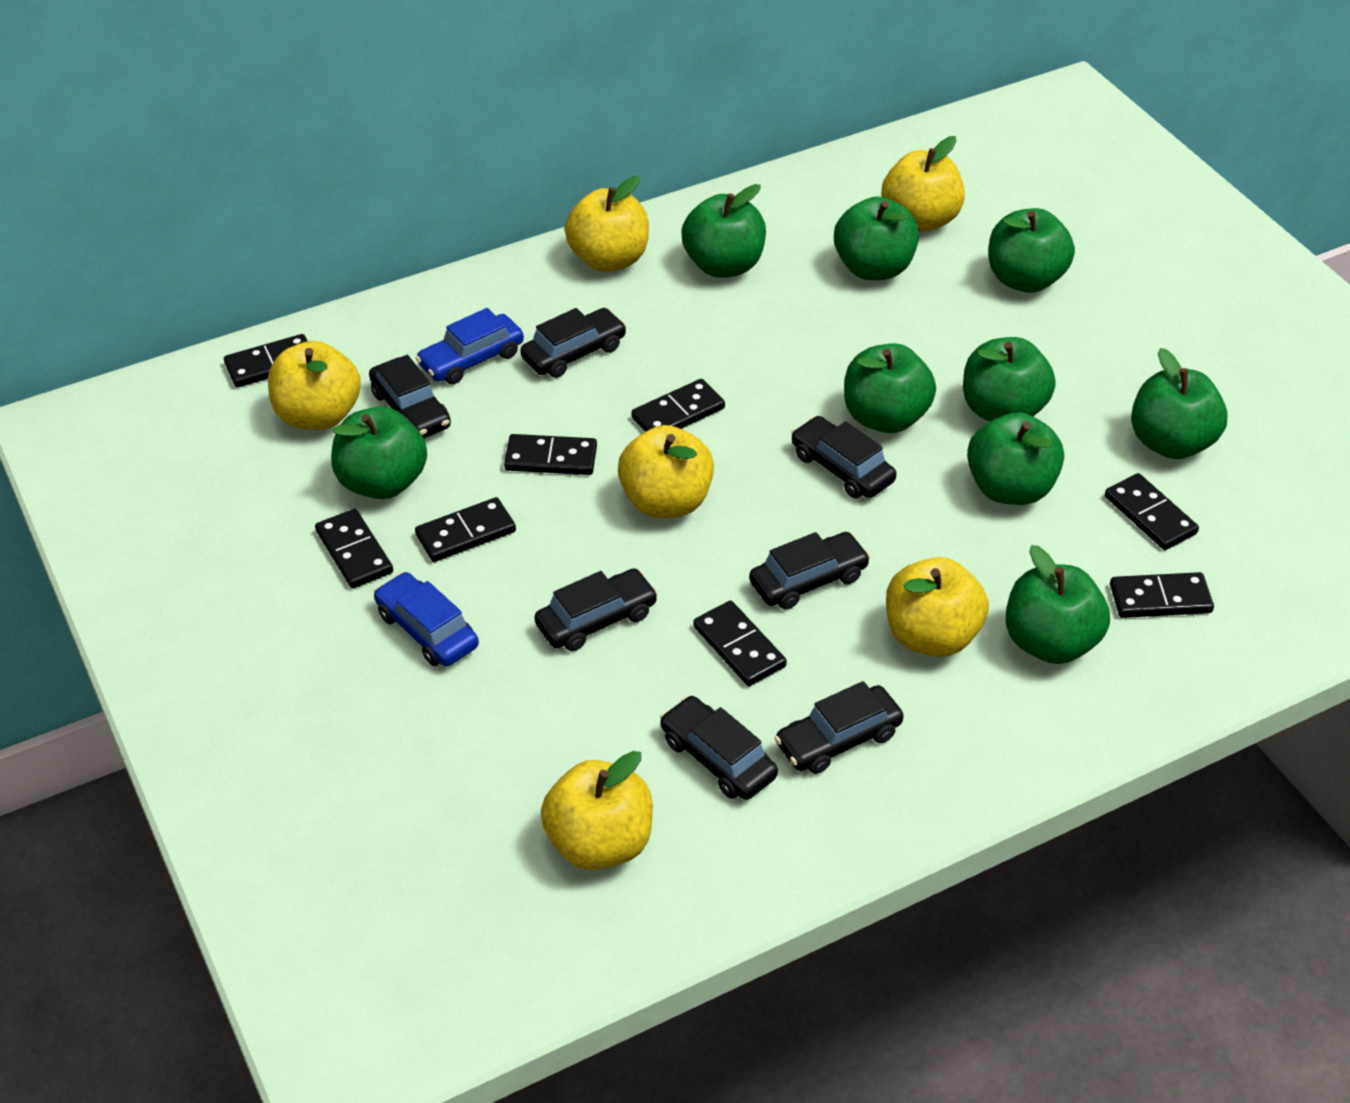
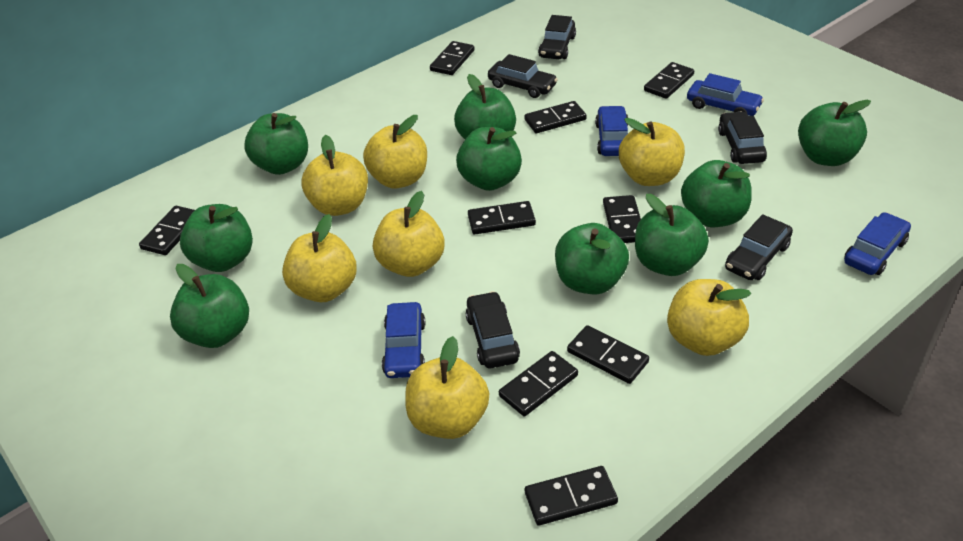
black car: 7 -> 5
black domino: 8 -> 9
blue car: 2 -> 4
yellow apple: 6 -> 7

